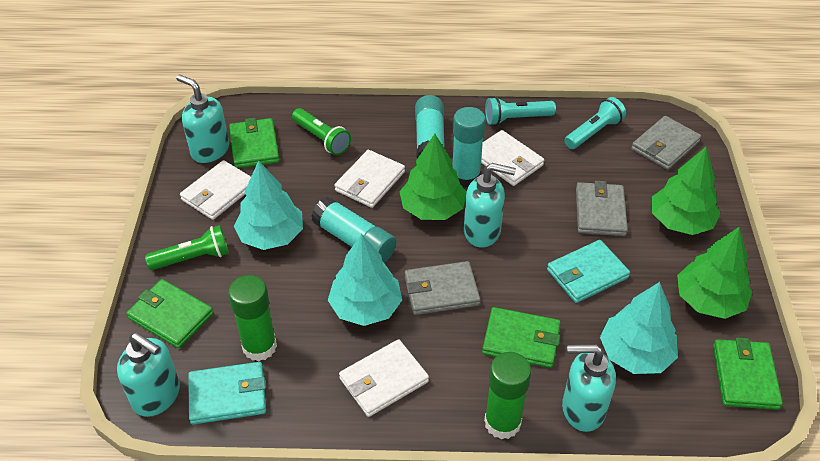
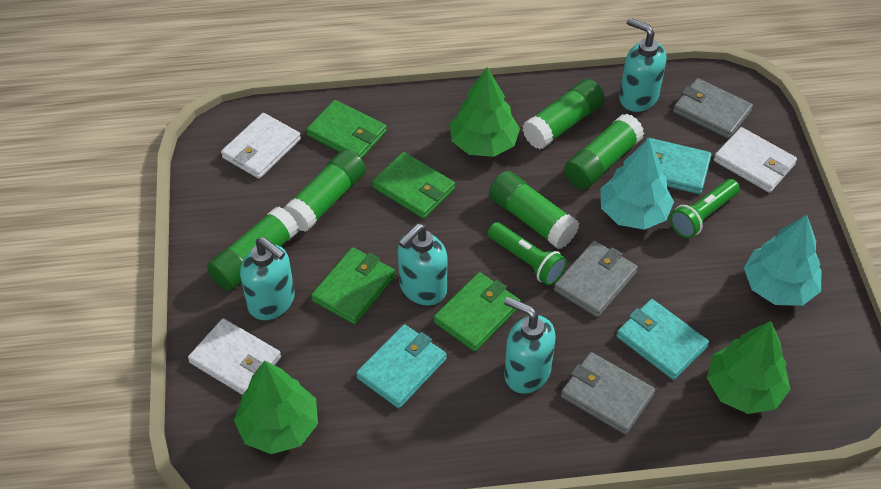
green glue stick: 2 -> 5
turquoise flashlight: 2 -> 0
turquoise glue stick: 3 -> 0
turquoise tree: 3 -> 2
turquoise wallet: 2 -> 3
white wallet: 4 -> 3

